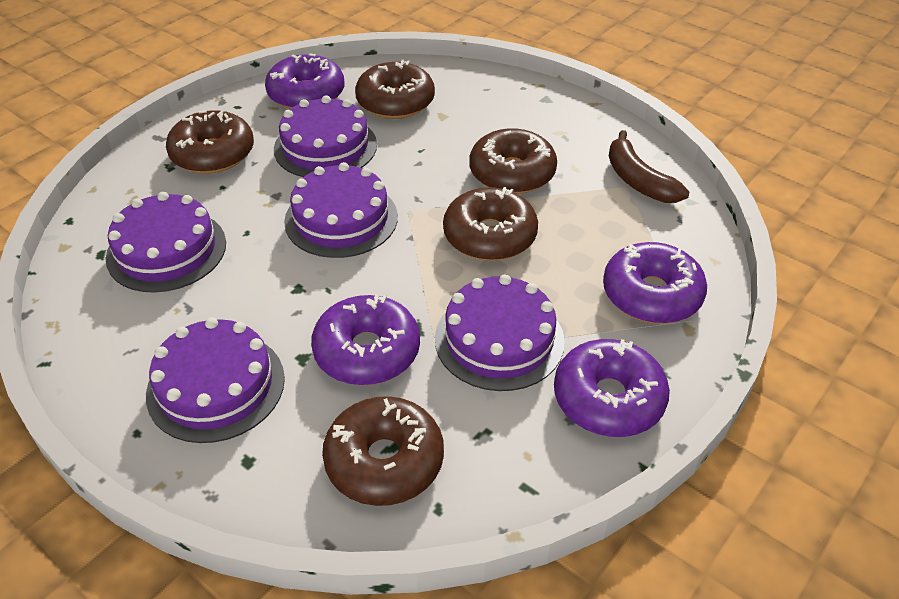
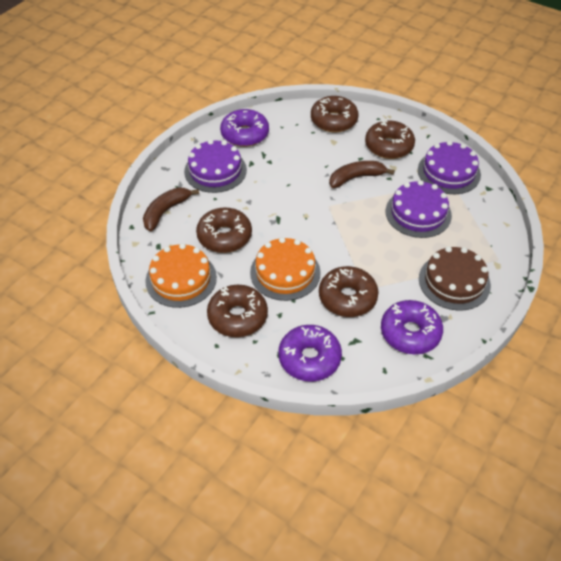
brown banana: 1 -> 2
brown cake: 0 -> 1
orange cake: 0 -> 2
purple cake: 5 -> 3
purple donut: 4 -> 3

